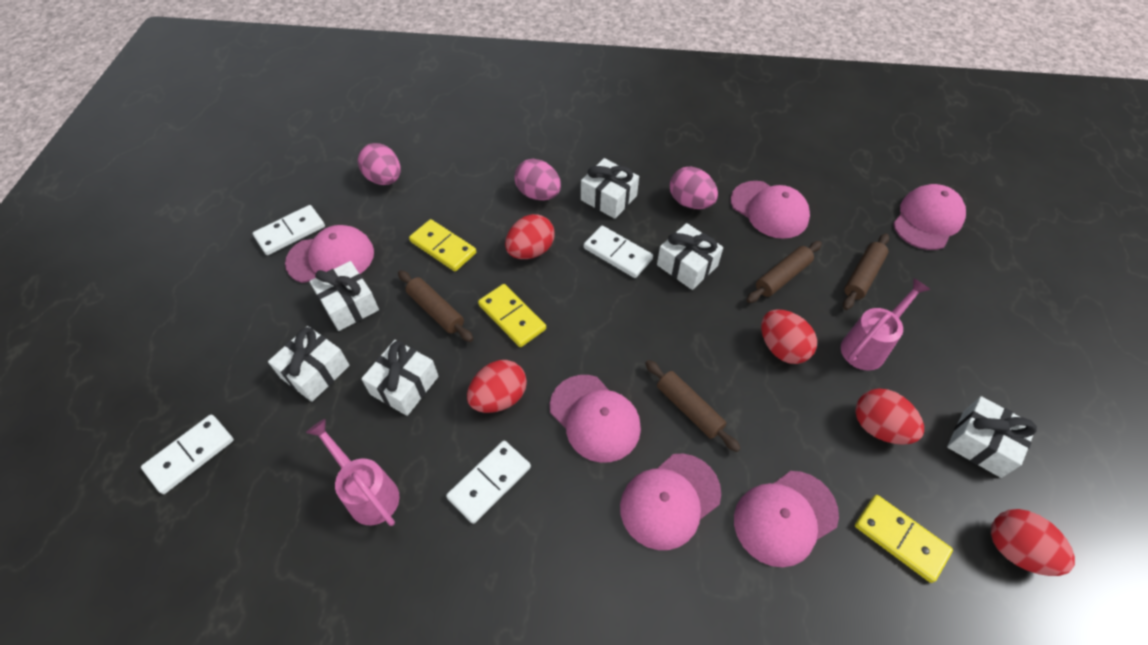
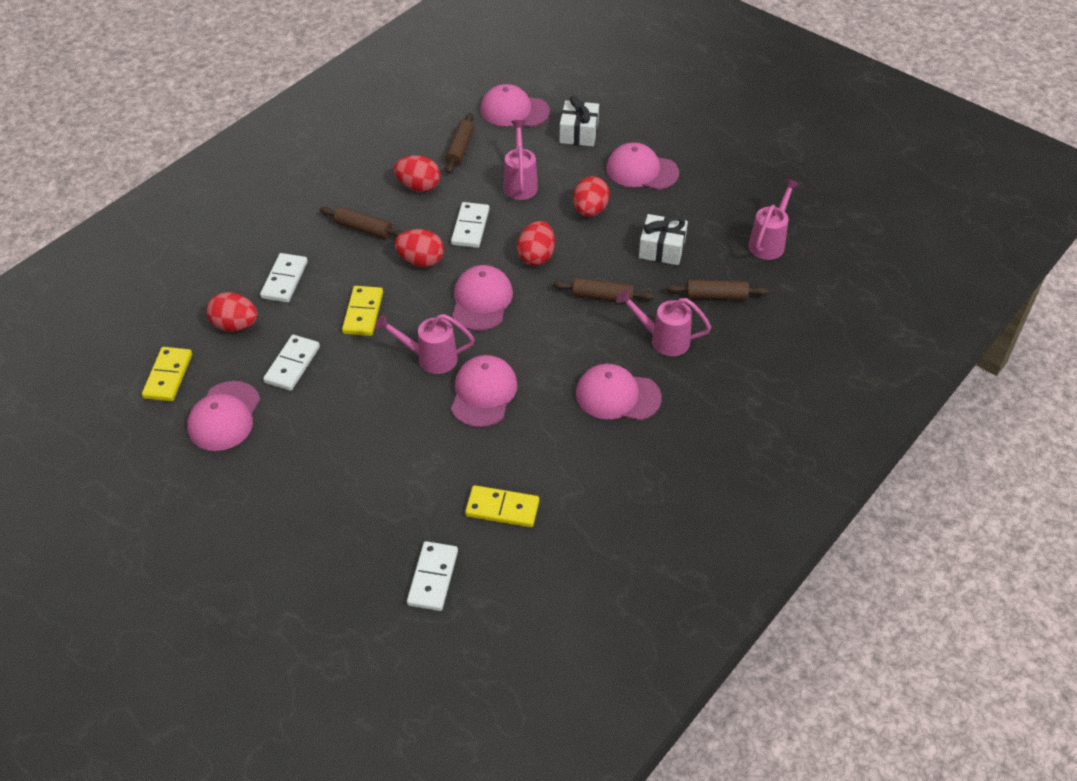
pink egg: 3 -> 0
pink watering can: 2 -> 4
white gift: 6 -> 2

